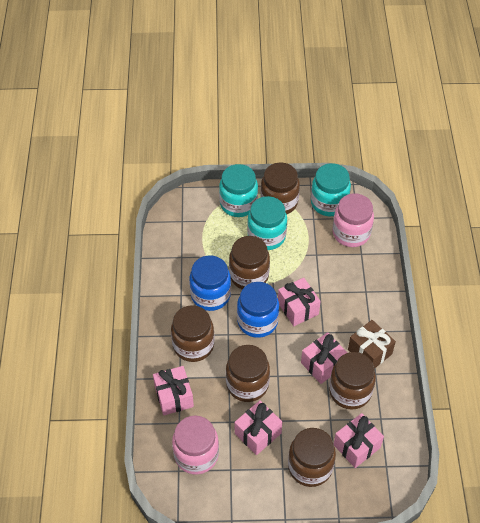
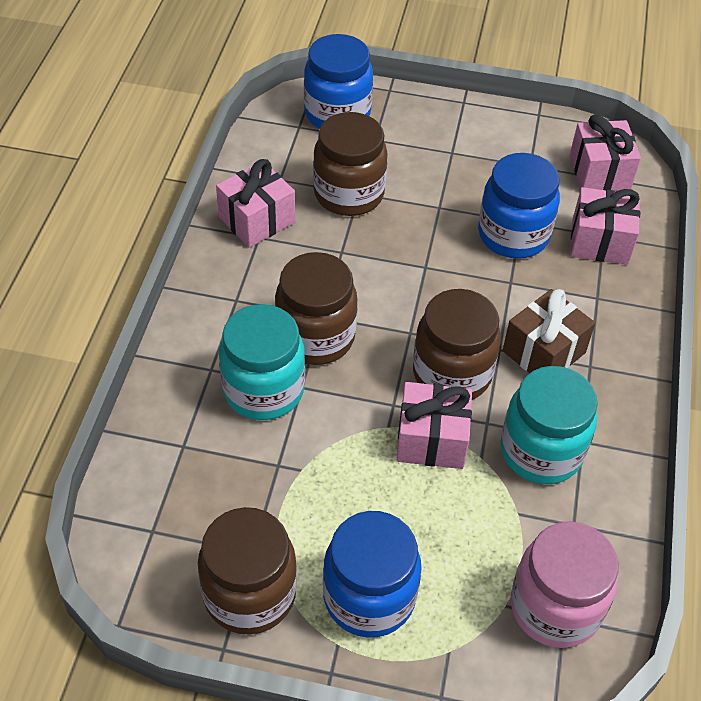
blue jar: 2 -> 3
brown jar: 6 -> 4
pink gift: 5 -> 4
pink jar: 2 -> 1
turquoise jar: 3 -> 2

